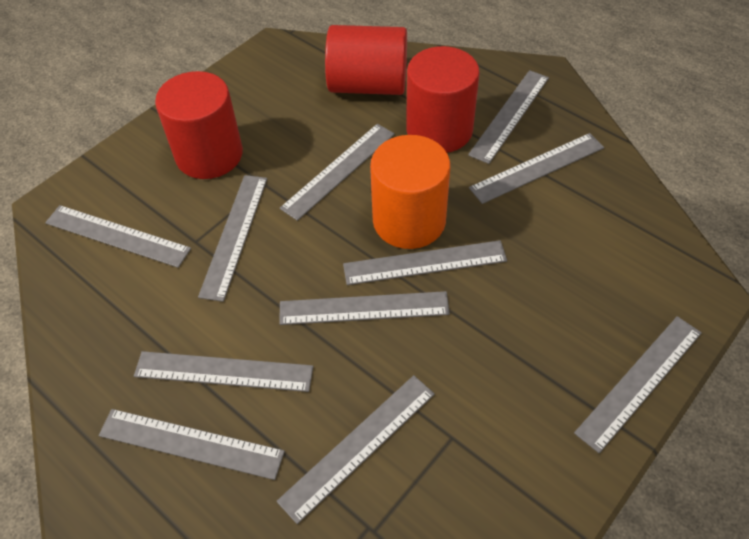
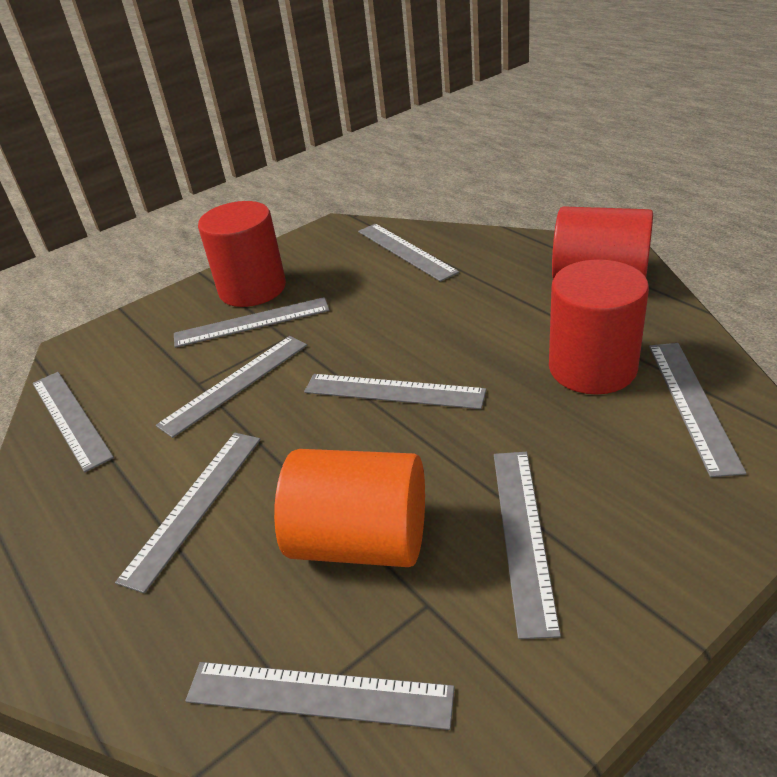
grey ruler: 11 -> 9

